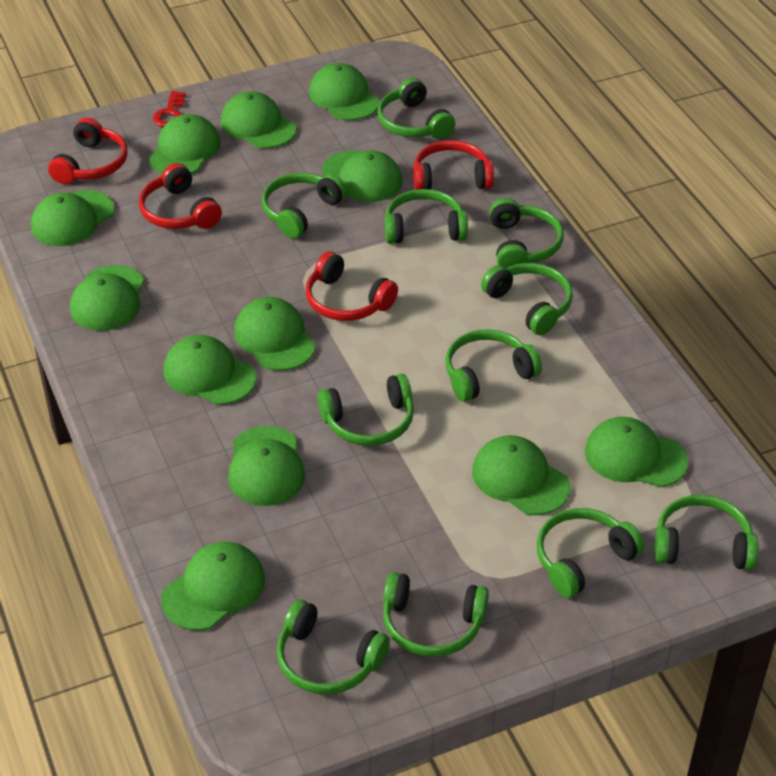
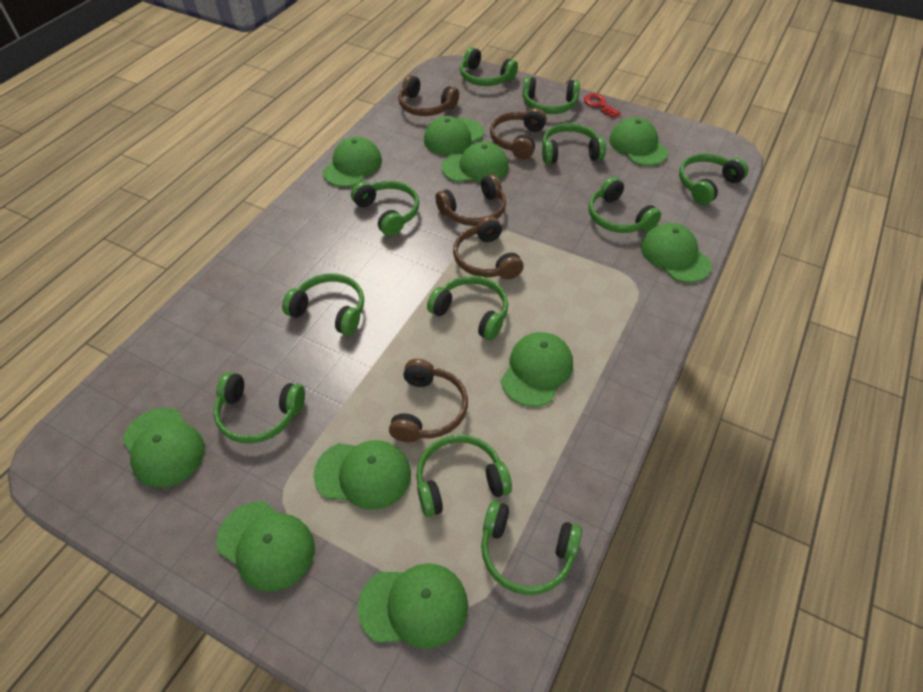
brown headphones: 0 -> 5
green cap: 12 -> 10
red headphones: 4 -> 0

